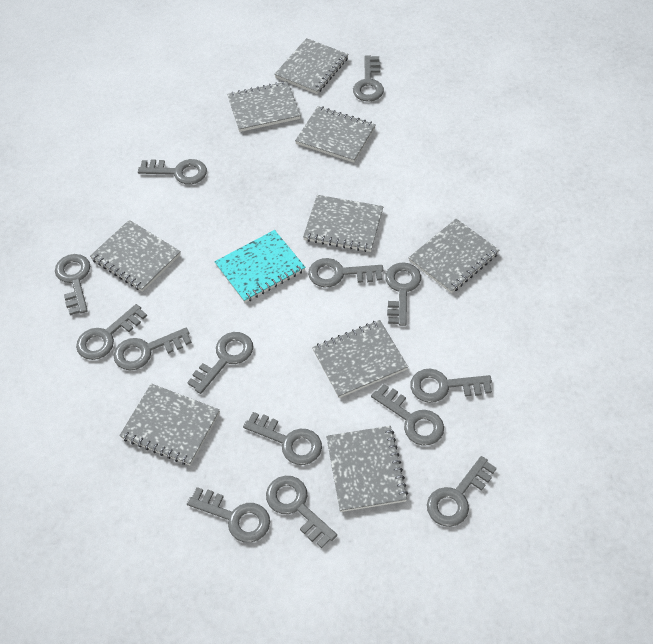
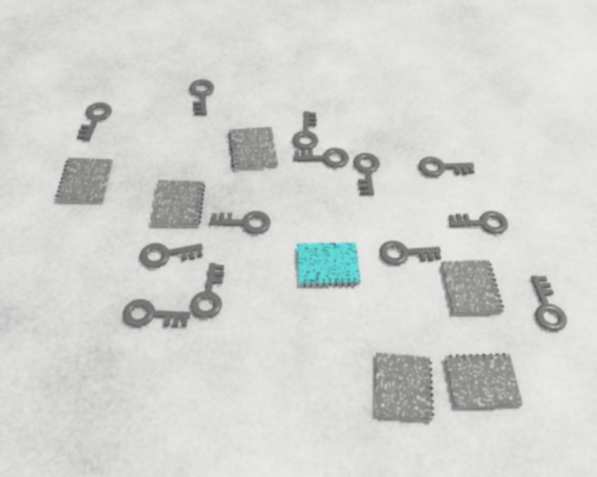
grey key: 14 -> 13
grey notebook: 9 -> 6

